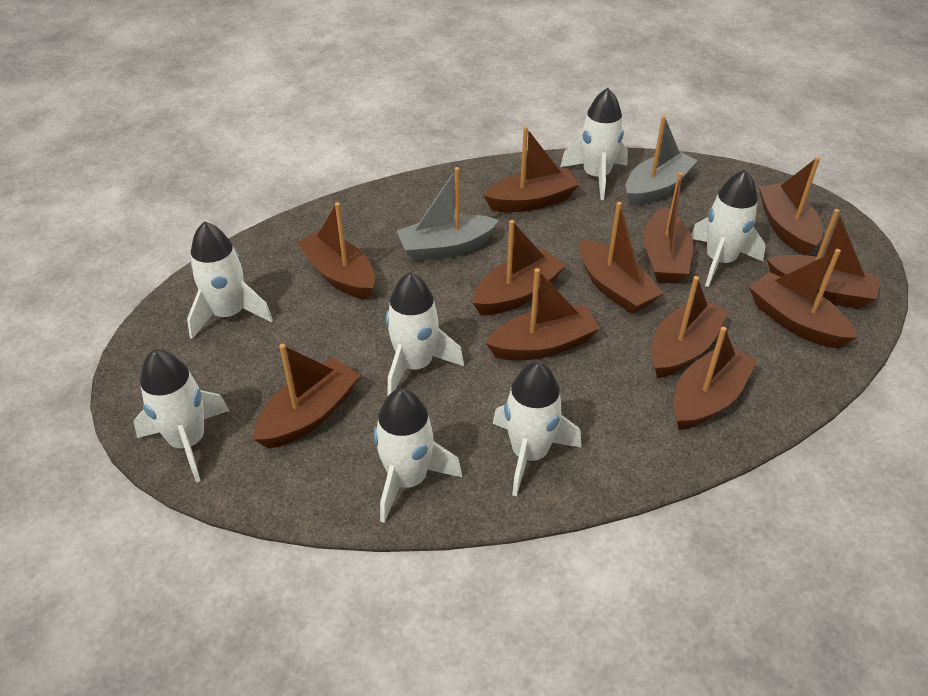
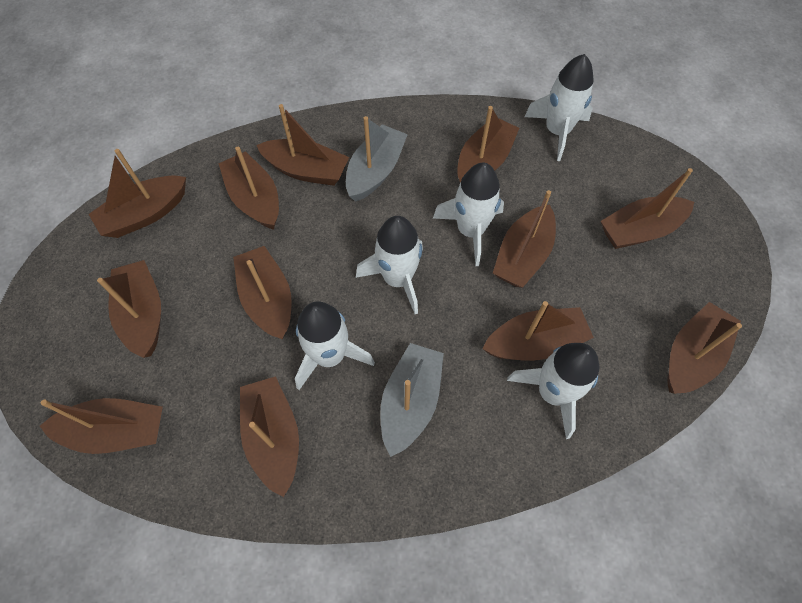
white rocket: 7 -> 5

